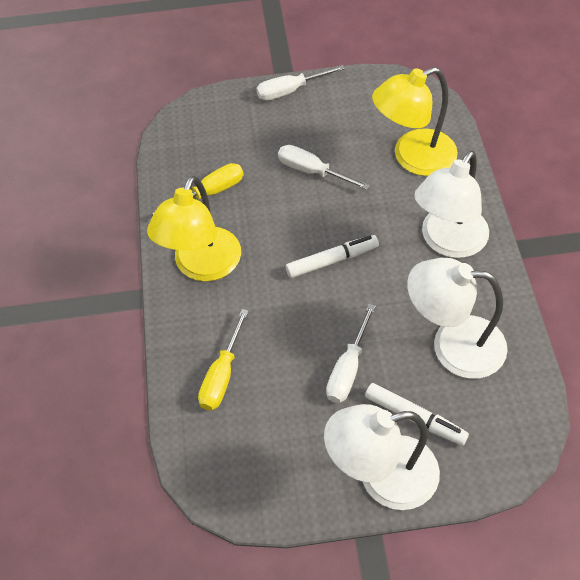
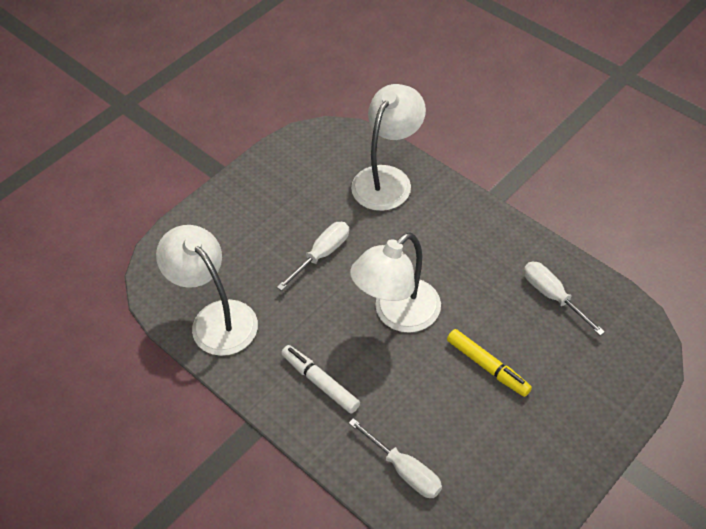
white marker: 2 -> 1
yellow lamp: 2 -> 0
yellow marker: 0 -> 1
yellow screwdriver: 2 -> 0

